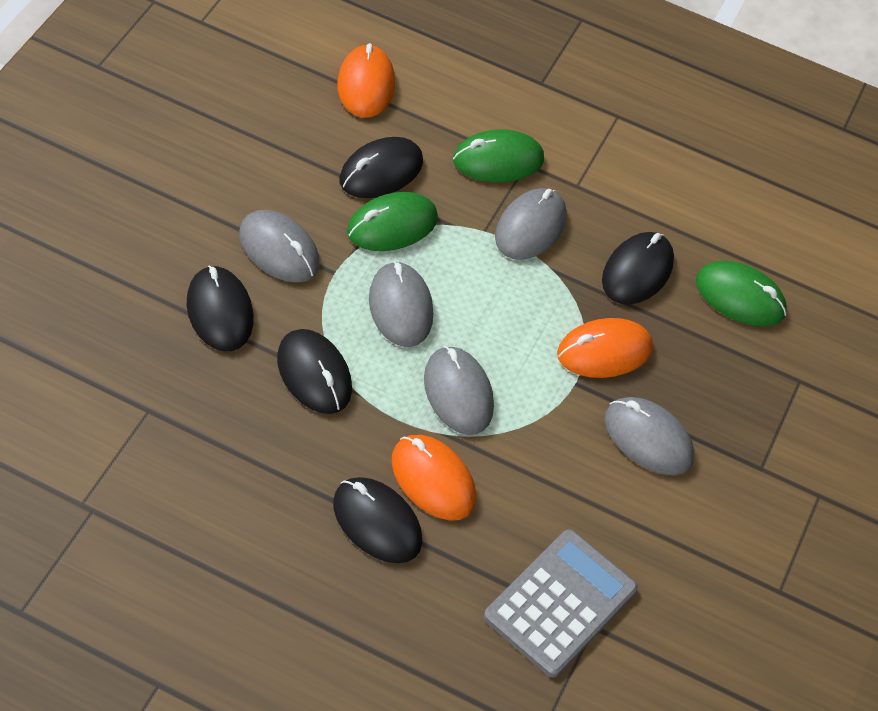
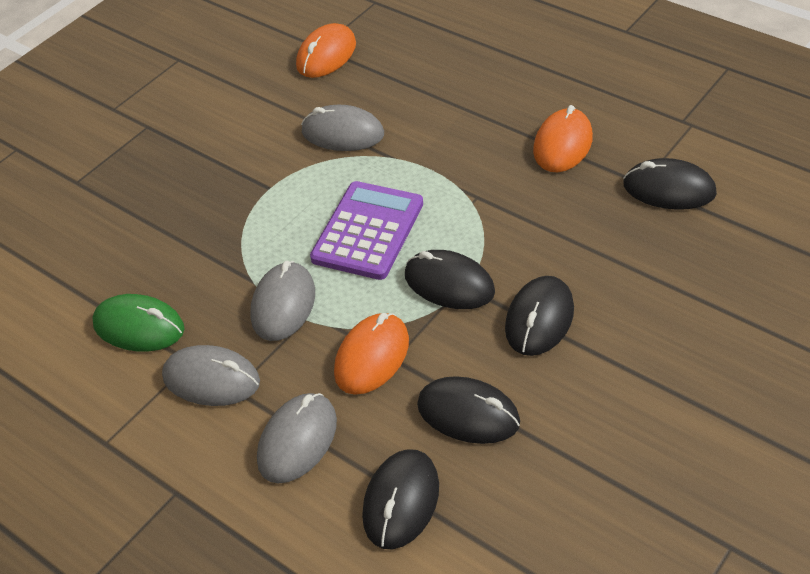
green mouse: 3 -> 1
grey calculator: 1 -> 0
grey mouse: 5 -> 4
purple calculator: 0 -> 1

